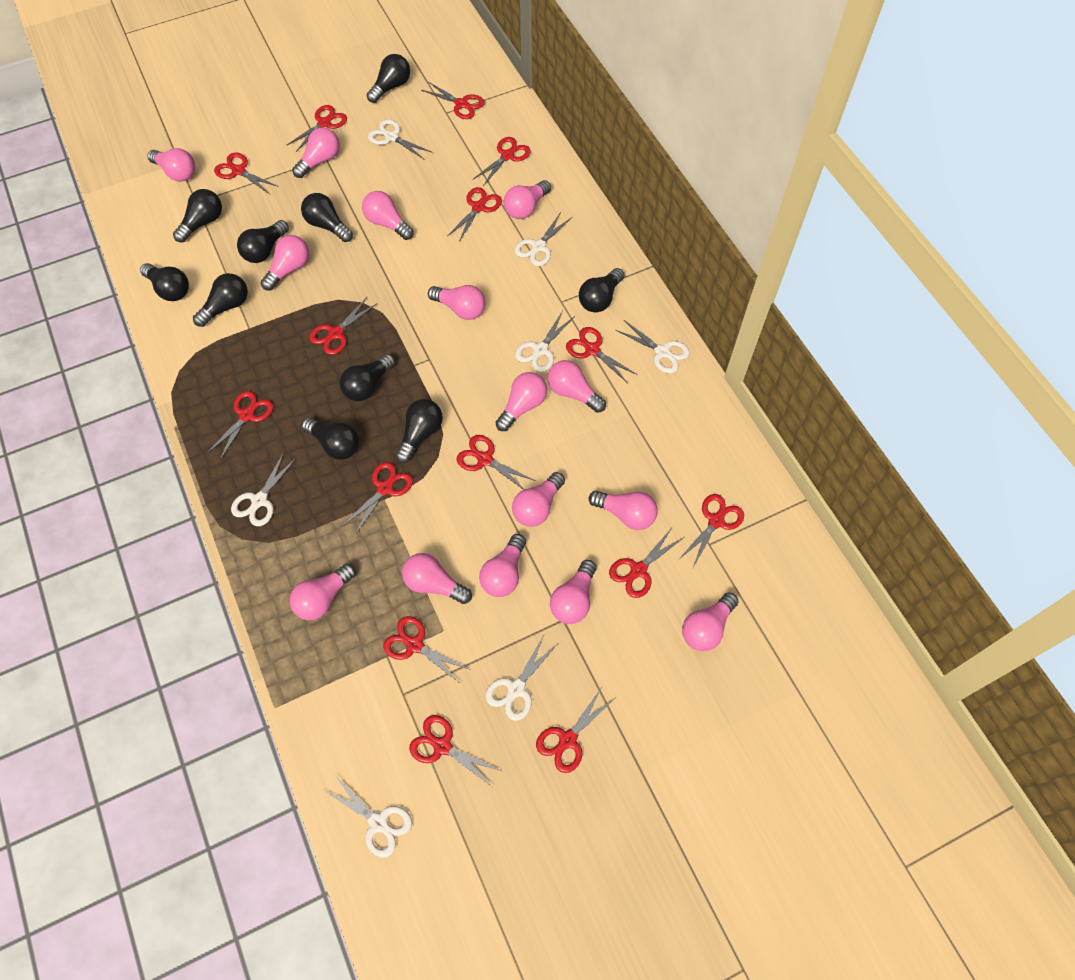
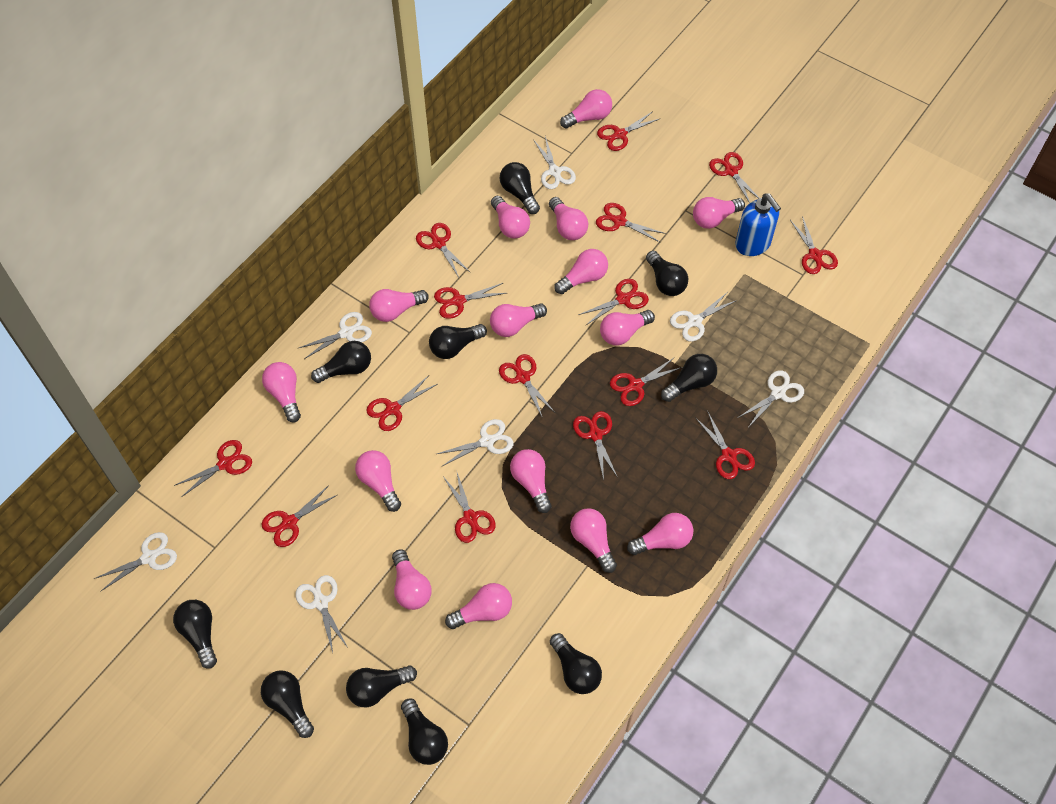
blue soap dispenser: 0 -> 1

